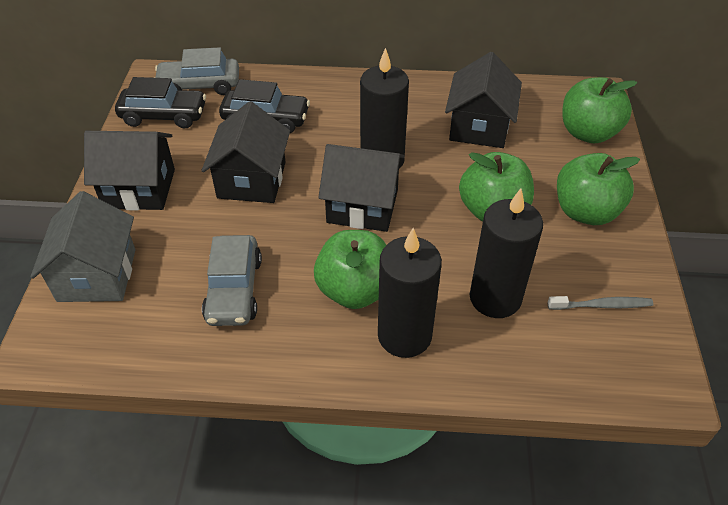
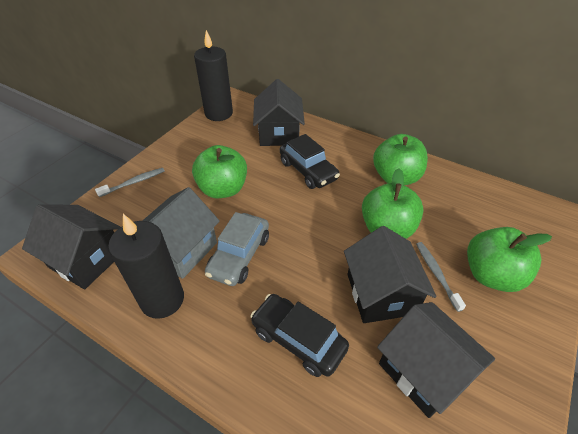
black candle: 3 -> 2
grey car: 2 -> 1
grey toothbrush: 1 -> 2

